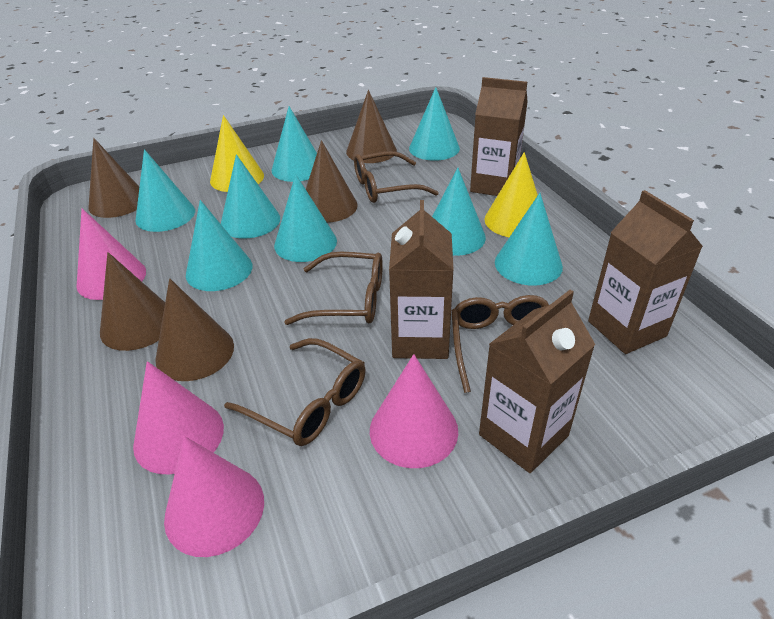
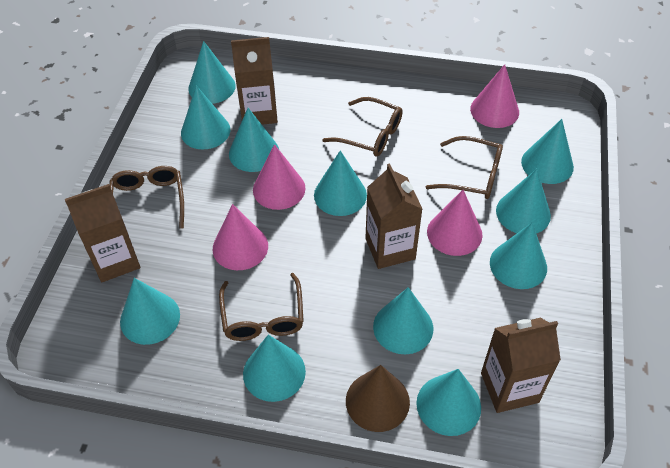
brown cone: 5 -> 1
turquoise cone: 8 -> 11
yellow cone: 2 -> 0

